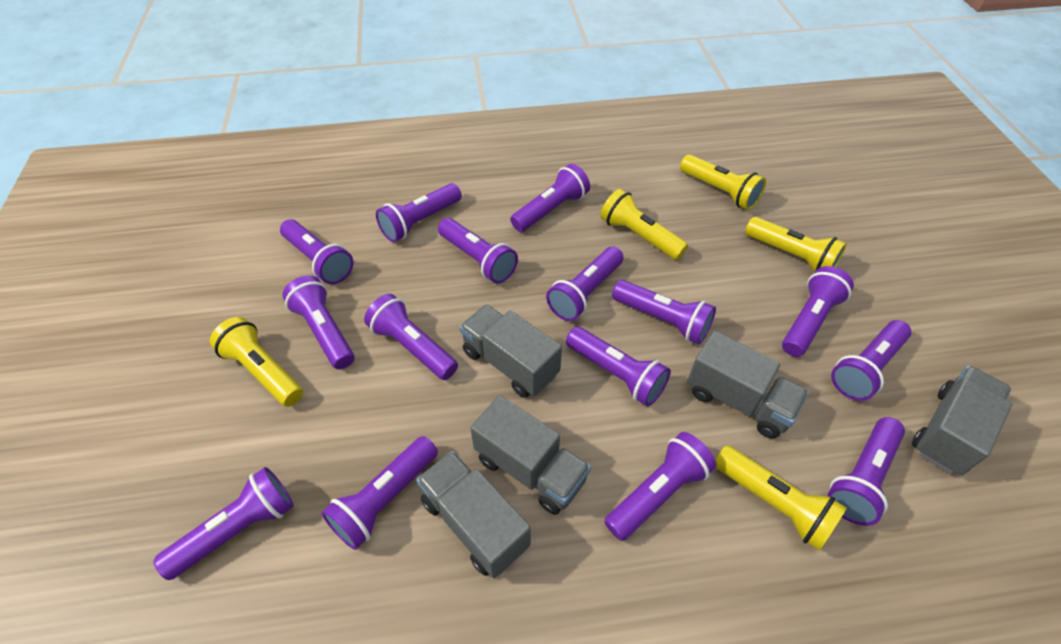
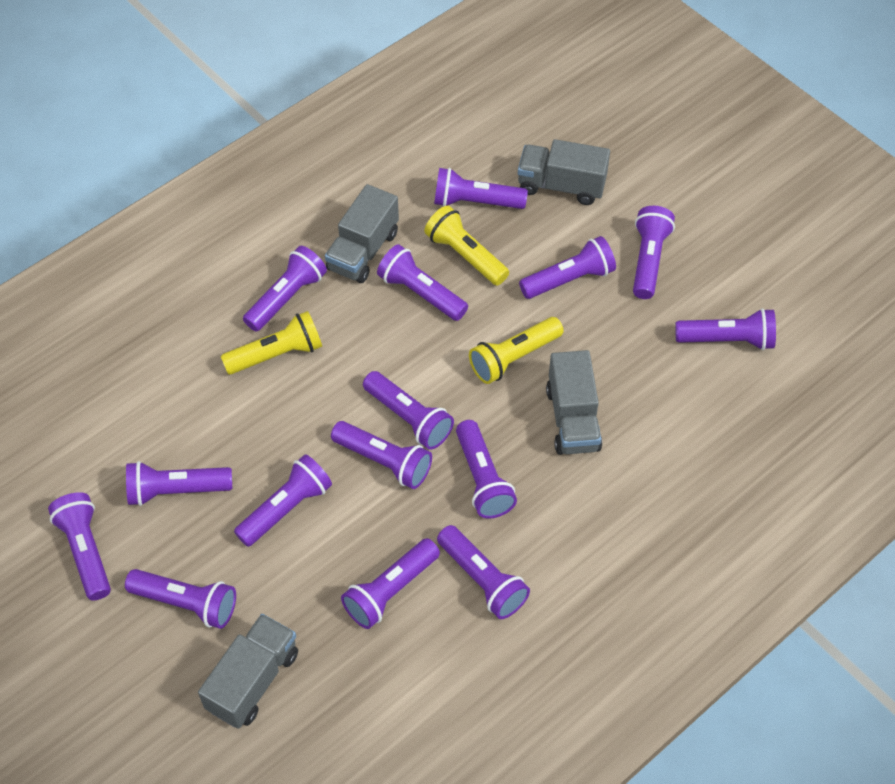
grey truck: 5 -> 4
yellow flashlight: 5 -> 3

